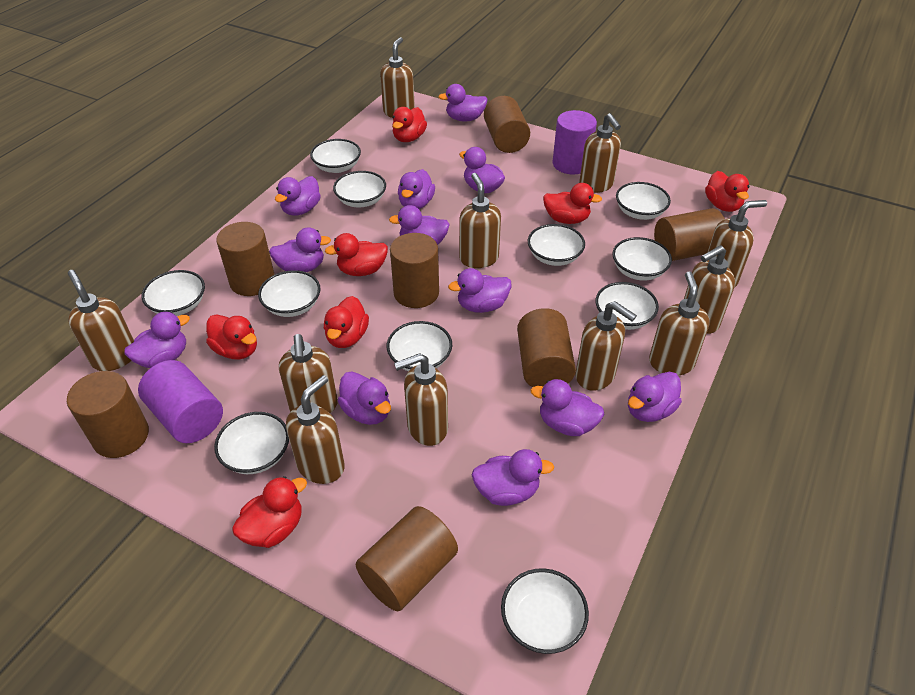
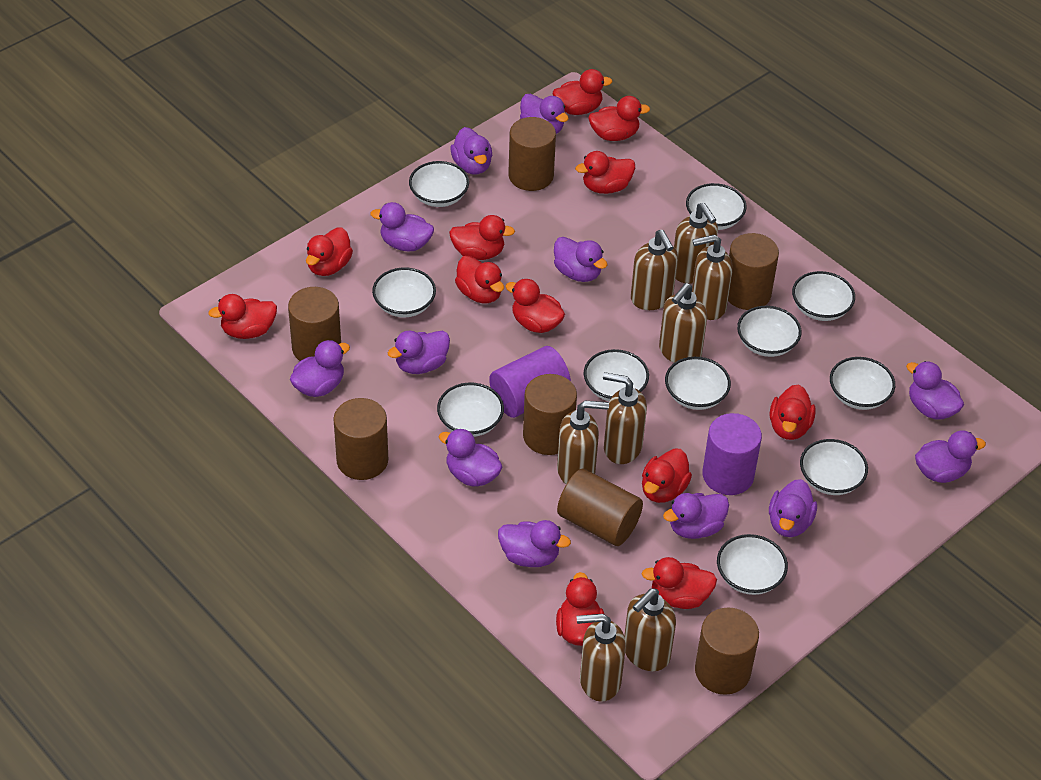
brown soap dispenser: 11 -> 8
red duck: 7 -> 12

